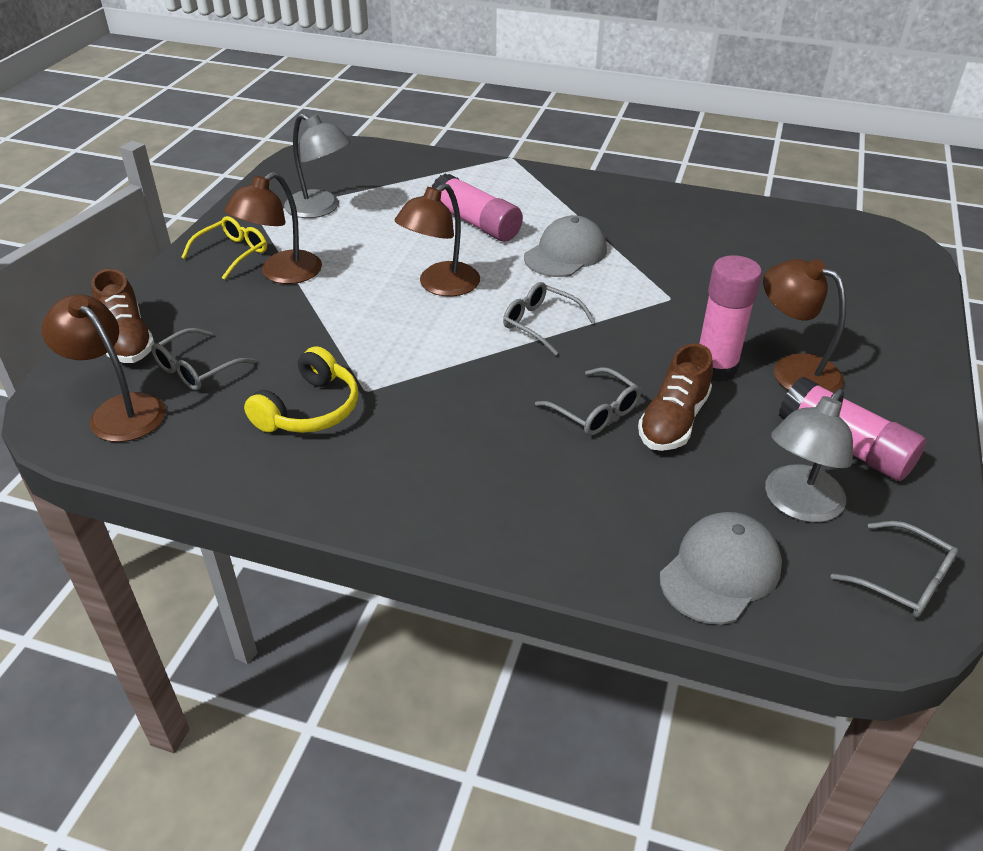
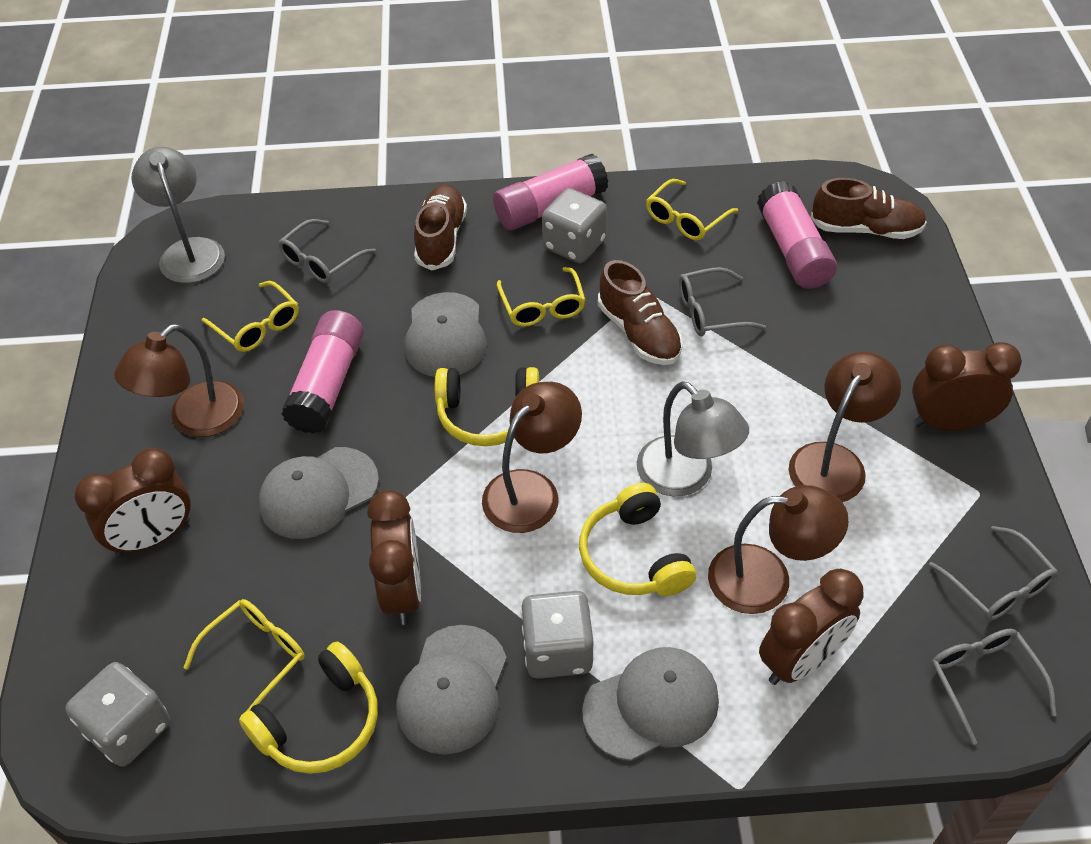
brown clock: 0 -> 4
brown shoe: 2 -> 3
grey cap: 2 -> 4
grey dice: 0 -> 3
yellow glasses: 1 -> 4
yellow headphones: 1 -> 3

